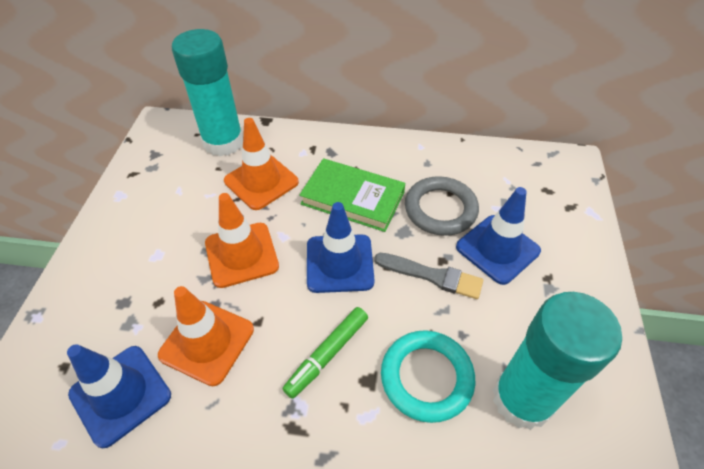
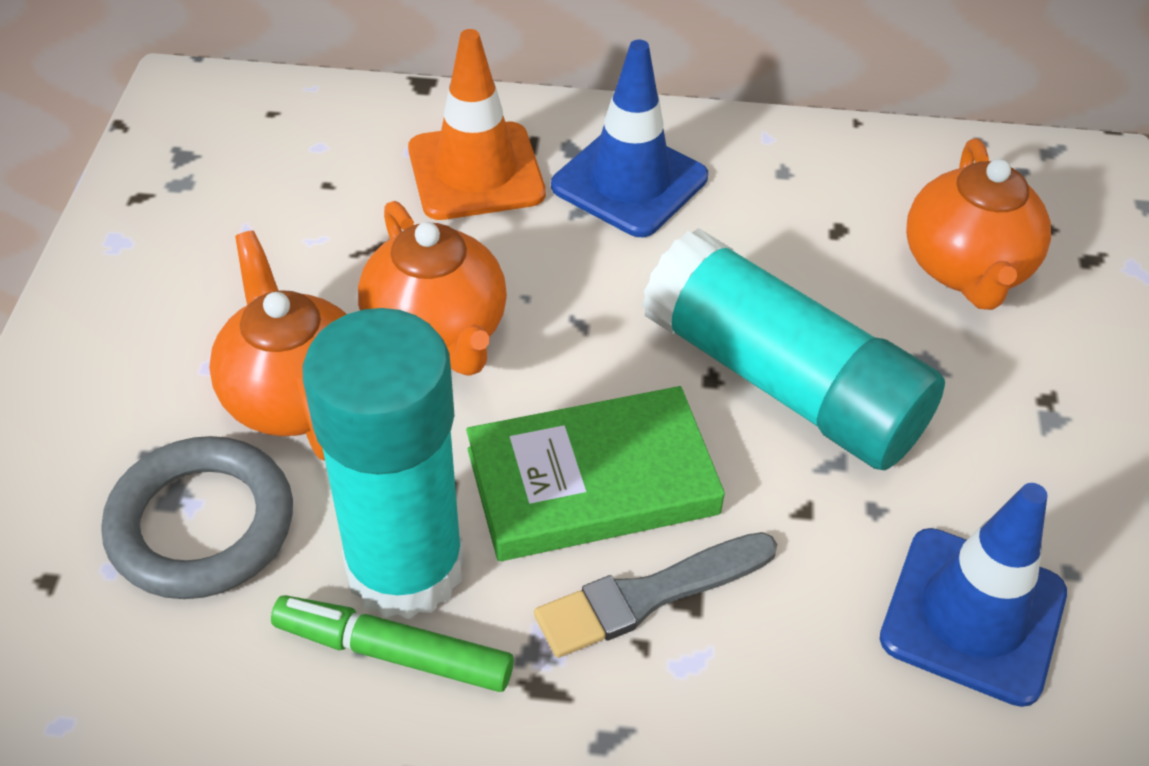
blue traffic cone: 3 -> 2
orange teapot: 0 -> 3
orange traffic cone: 3 -> 1
turquoise ring: 1 -> 0

